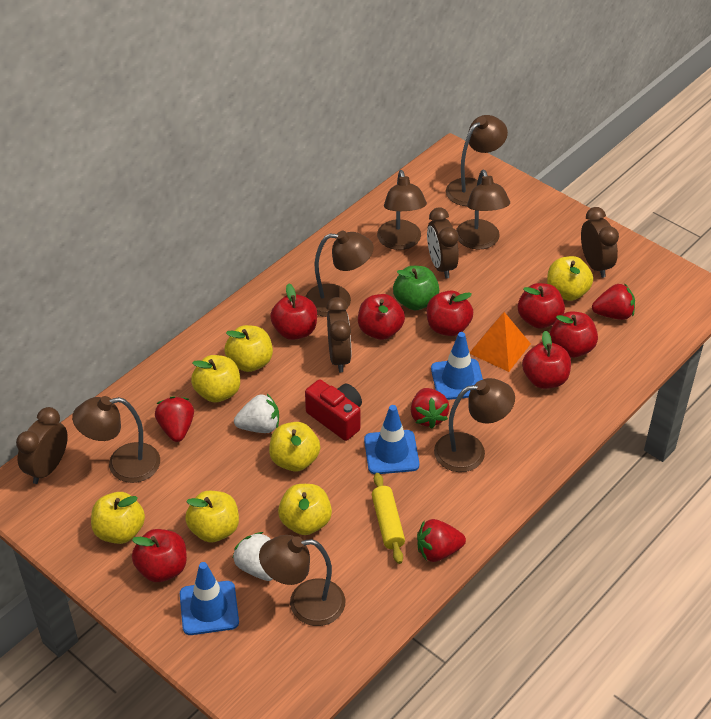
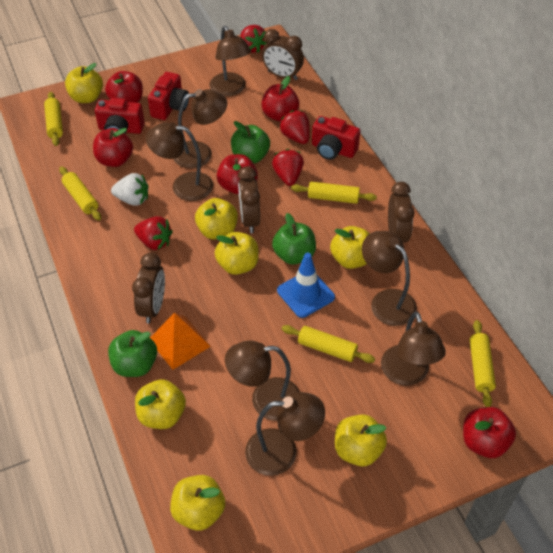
blue traffic cone: 3 -> 1
green apple: 1 -> 3
red apple: 7 -> 5
red camera: 1 -> 3
white strawberry: 2 -> 1
yellow rolling pin: 1 -> 5

